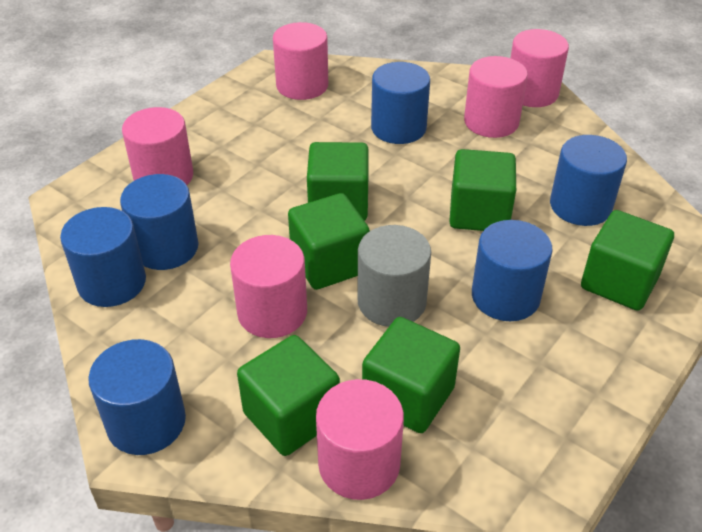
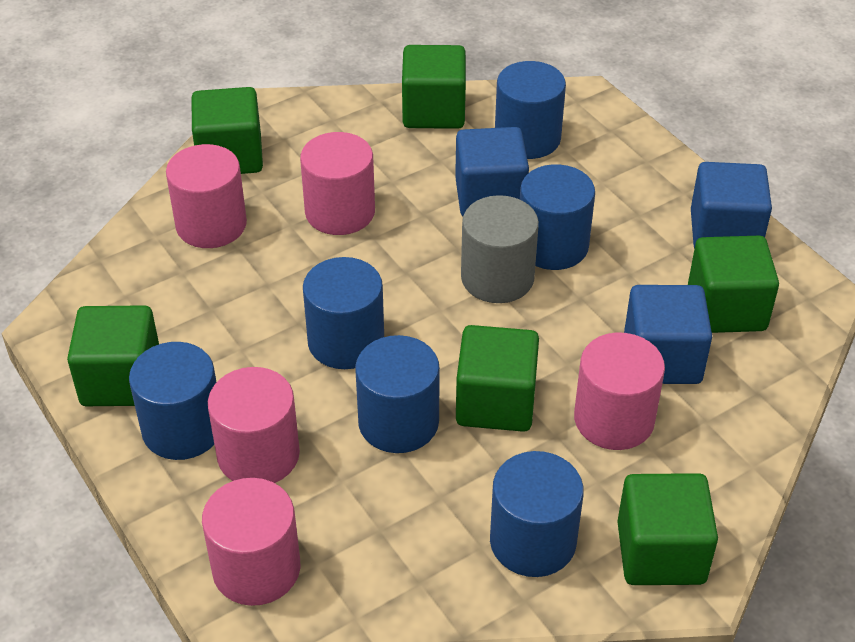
blue cube: 0 -> 3
pink cylinder: 6 -> 5

